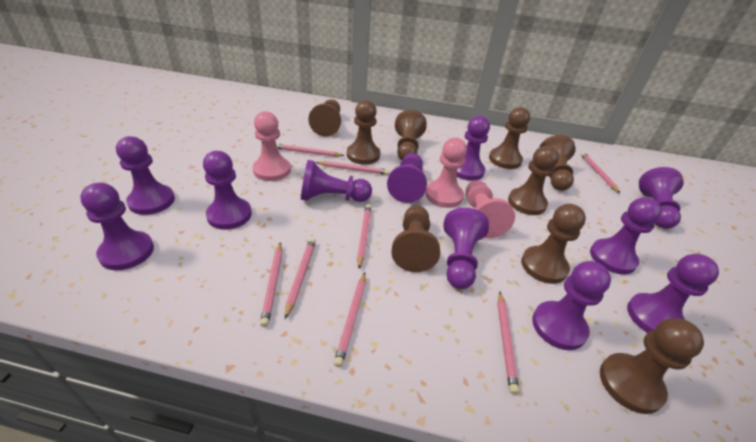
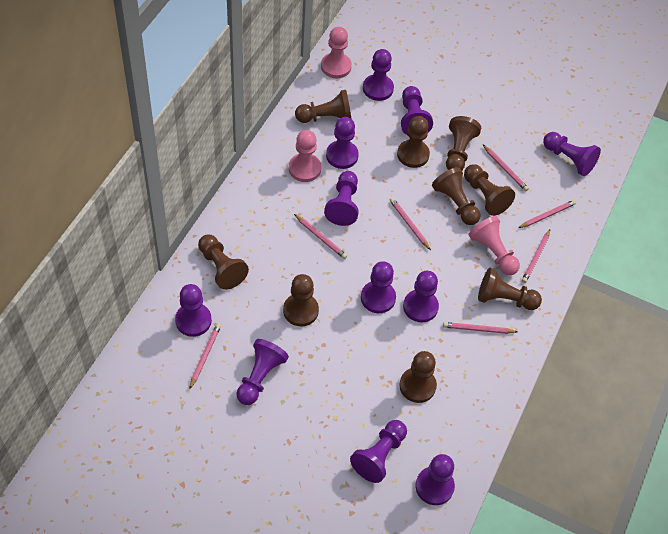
pink pencil: 8 -> 7

